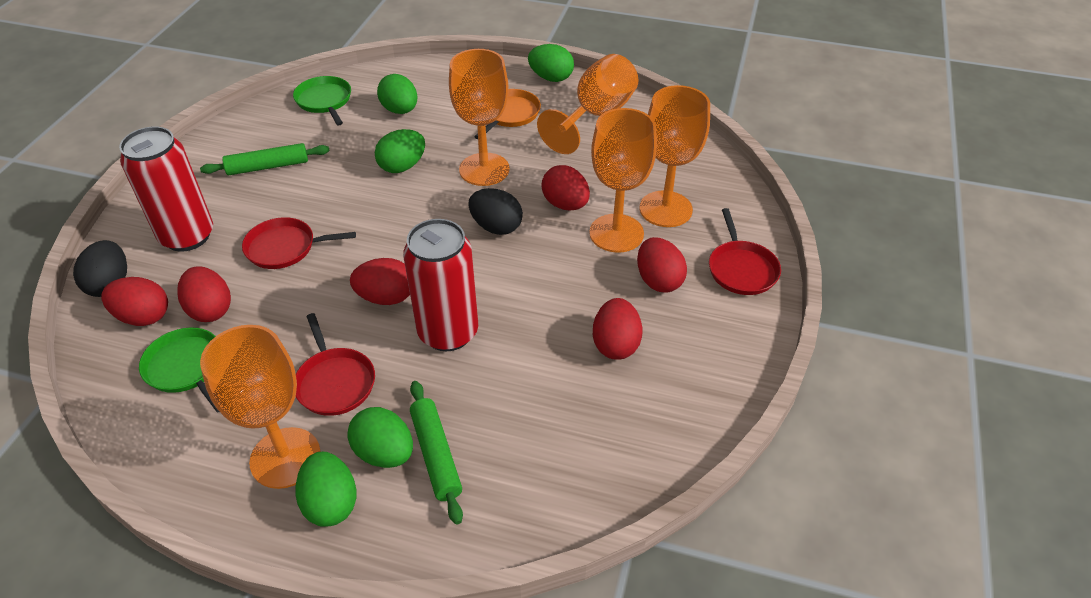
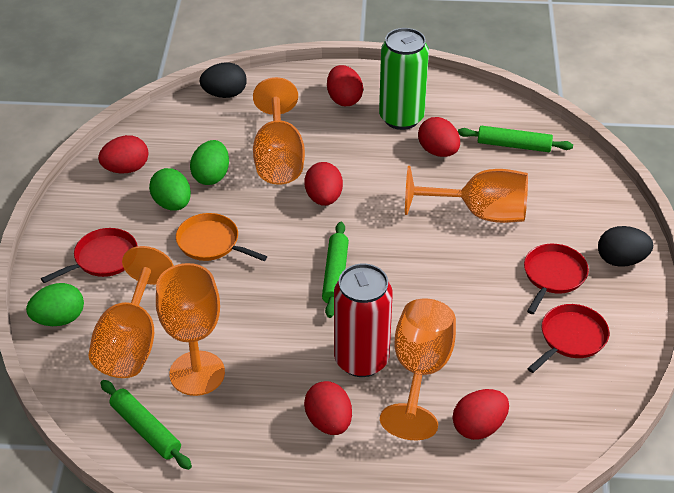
green can: 0 -> 1
green egg: 5 -> 3
green pan: 2 -> 0
green rolling pin: 2 -> 3
red can: 2 -> 1

